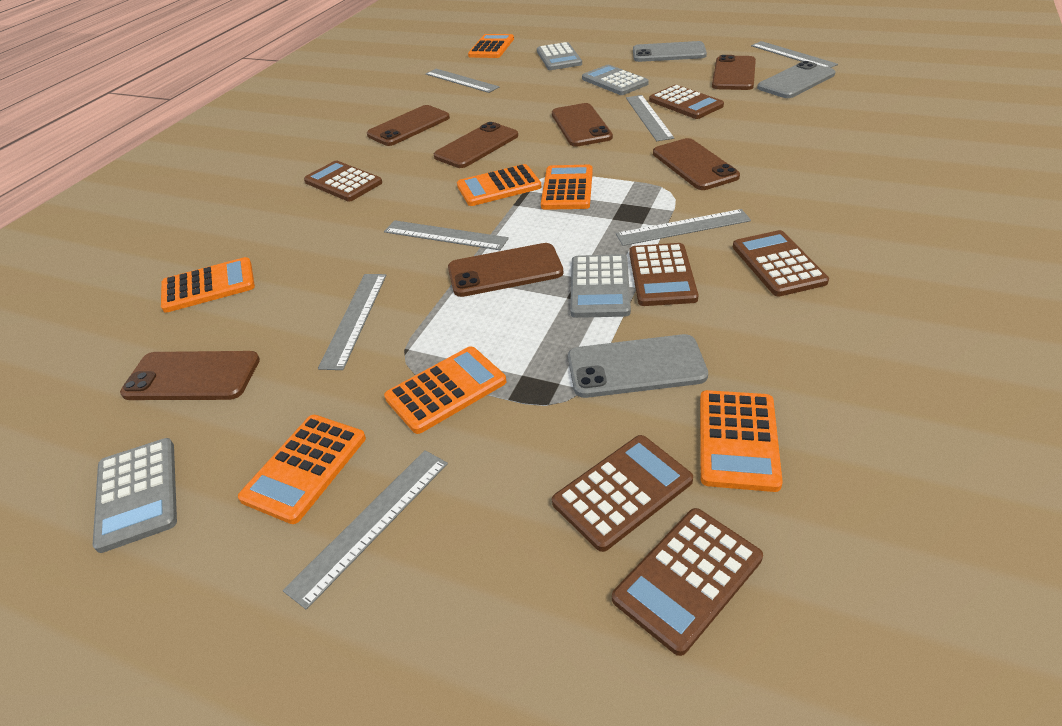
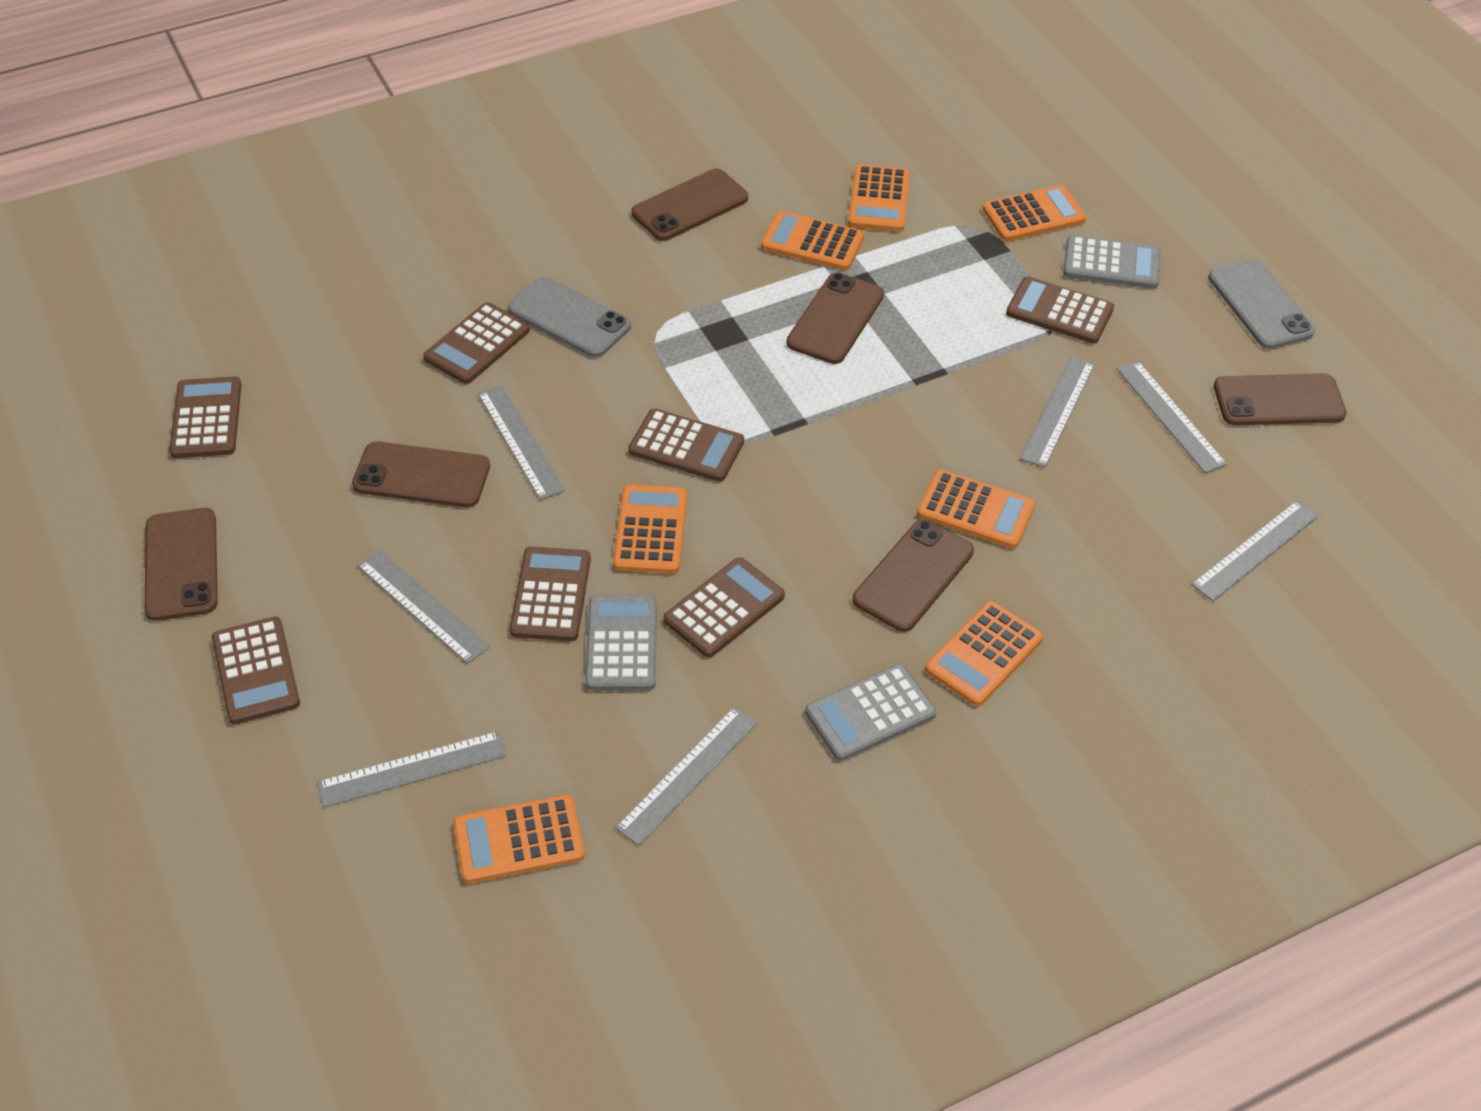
brown calculator: 6 -> 7
brown phone: 7 -> 6
grey calculator: 4 -> 3
grey phone: 3 -> 2

